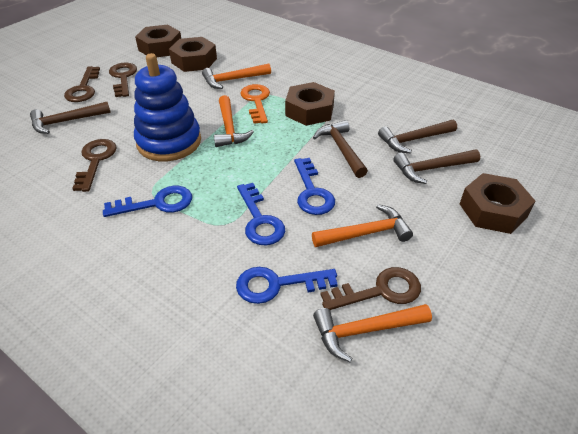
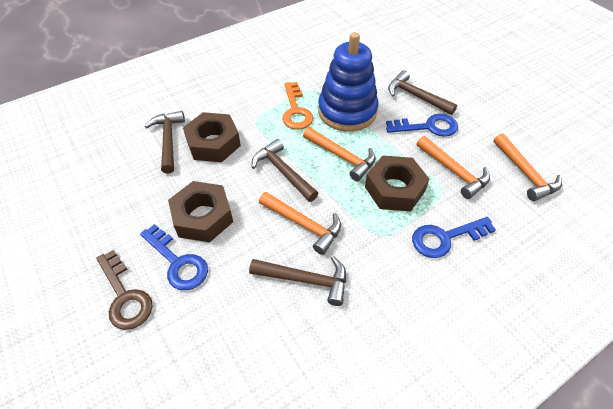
blue key: 4 -> 3
brown key: 4 -> 1
brown nut: 4 -> 3

